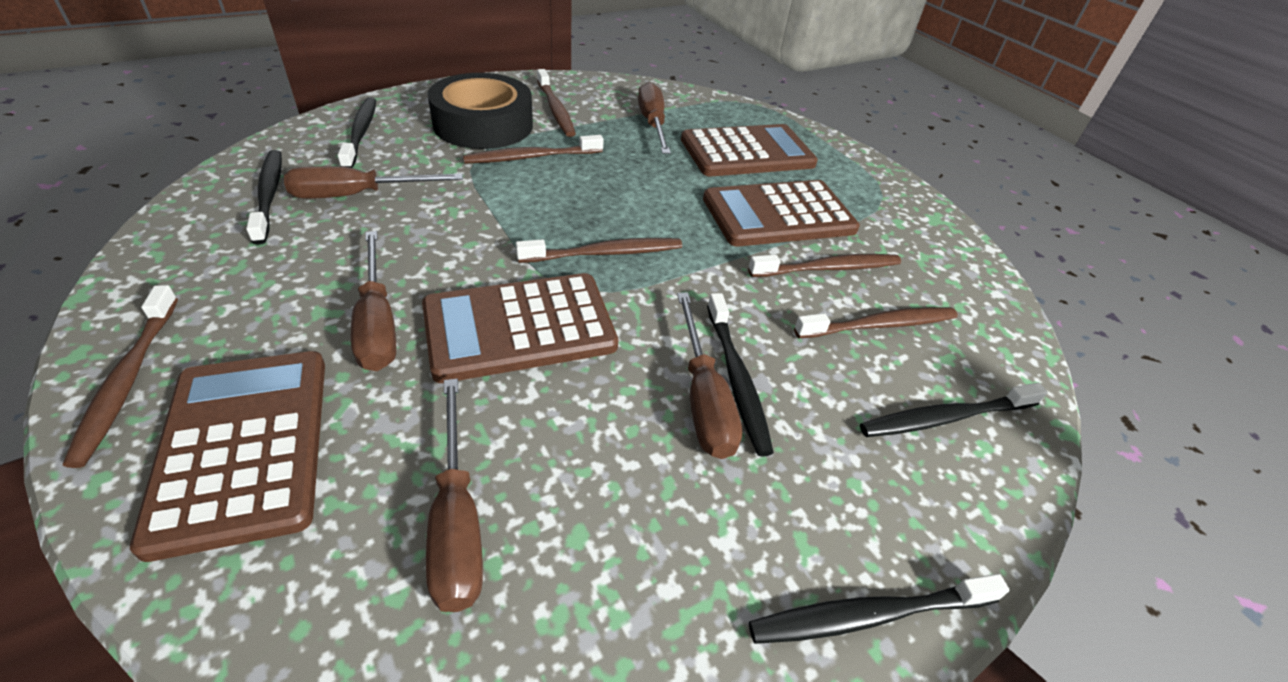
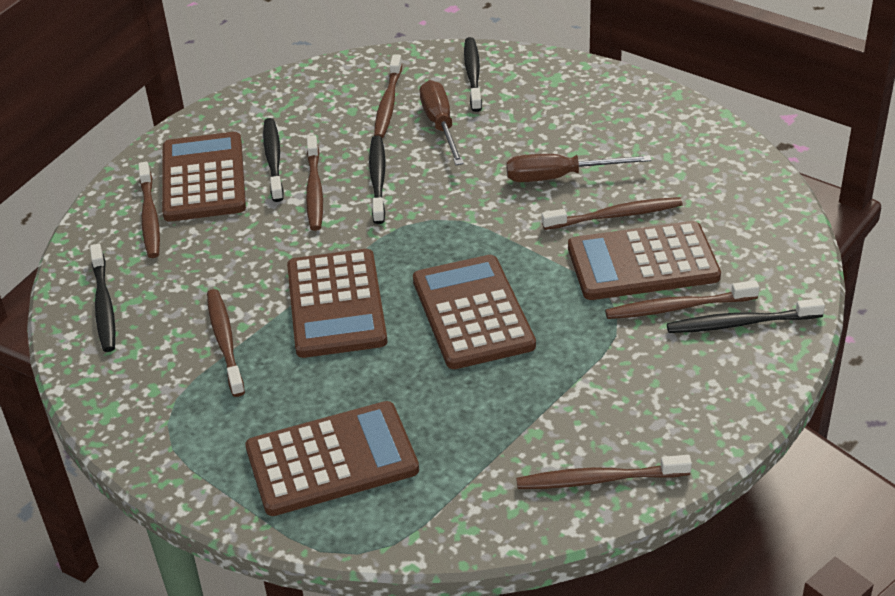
black tape: 1 -> 0
brown calculator: 4 -> 5
brown screwdriver: 5 -> 2
brown toothbrush: 6 -> 7

